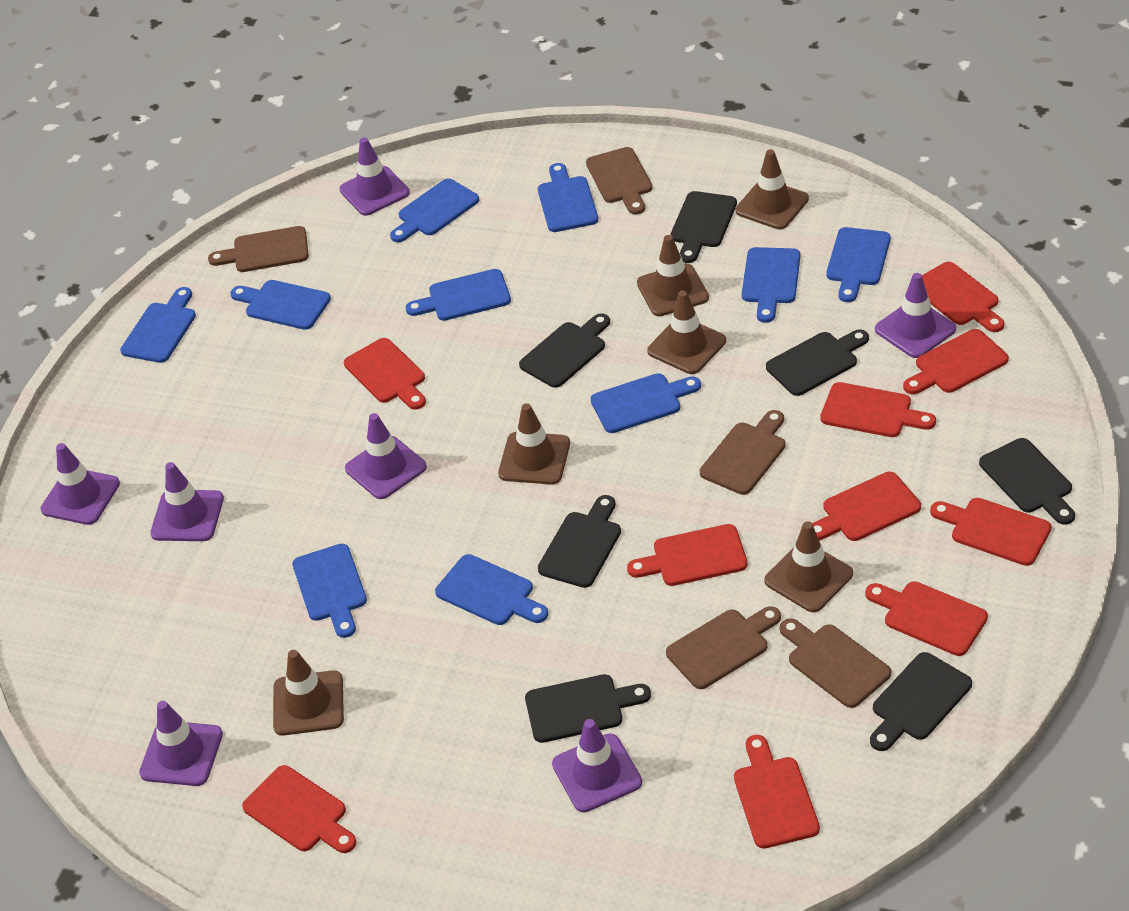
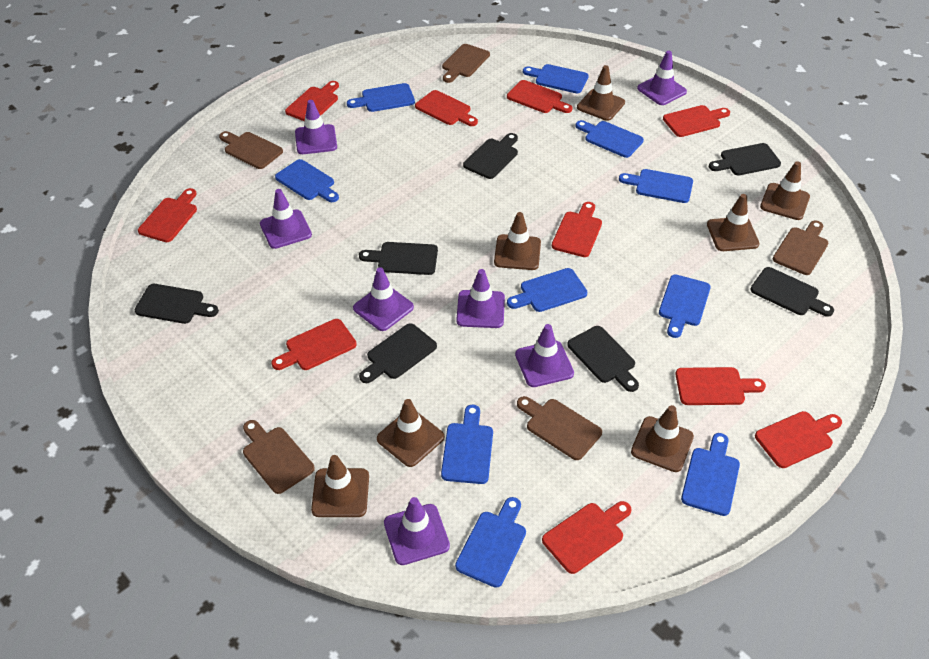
brown traffic cone: 6 -> 7

